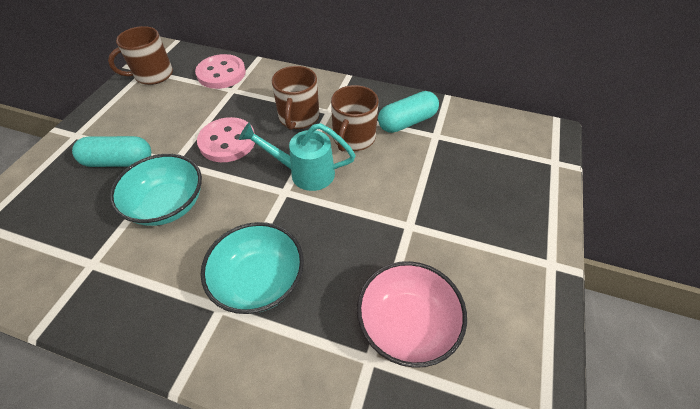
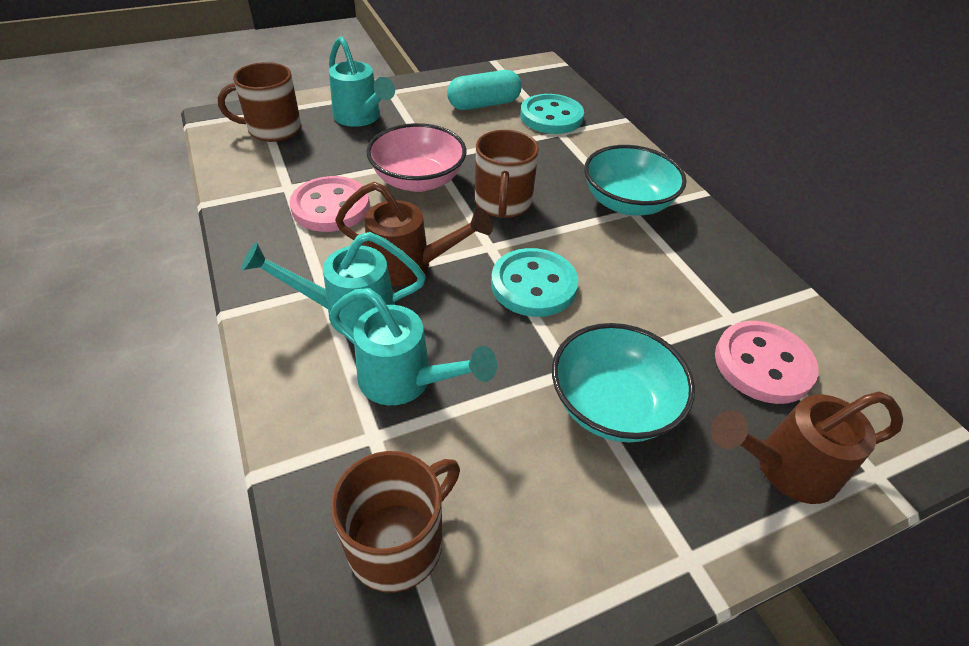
brown watering can: 0 -> 2
turquoise button: 0 -> 2
turquoise capsule: 2 -> 1
turquoise watering can: 1 -> 3

